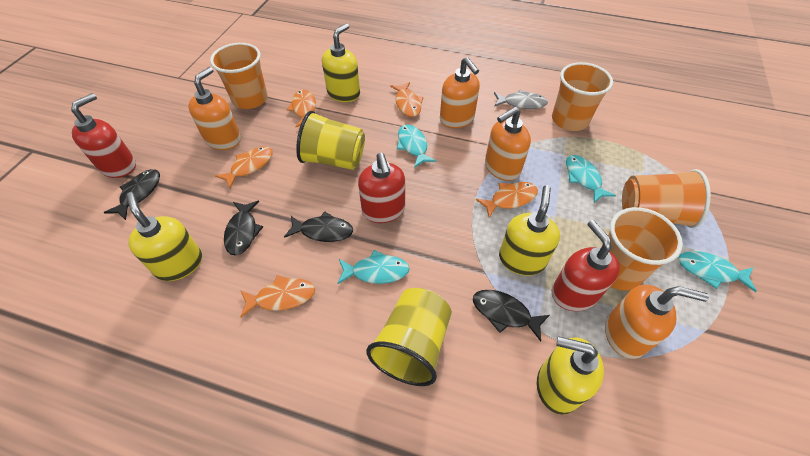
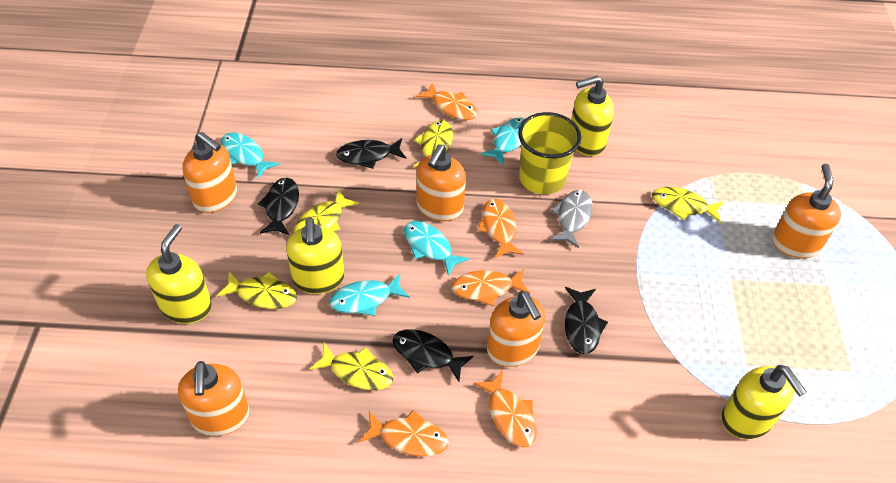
orange cup: 4 -> 0
orange soap dispenser: 4 -> 5
red soap dispenser: 3 -> 0
yellow cup: 2 -> 1
yellow fish: 0 -> 5

